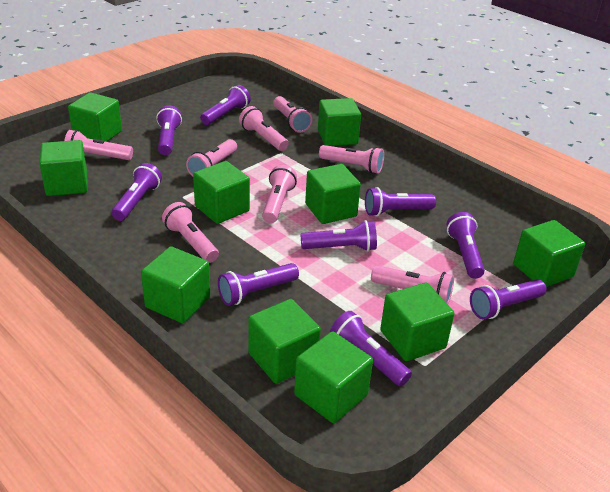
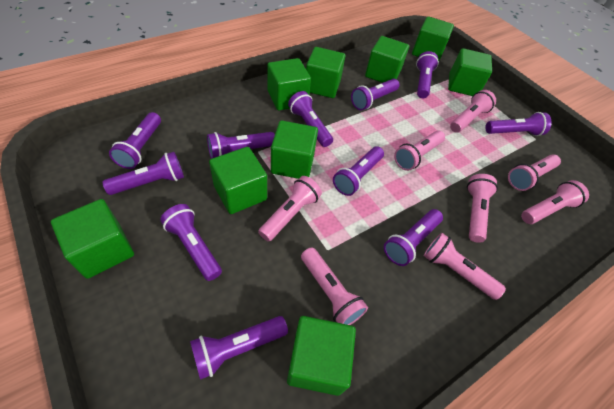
green cube: 10 -> 9
purple flashlight: 9 -> 11

